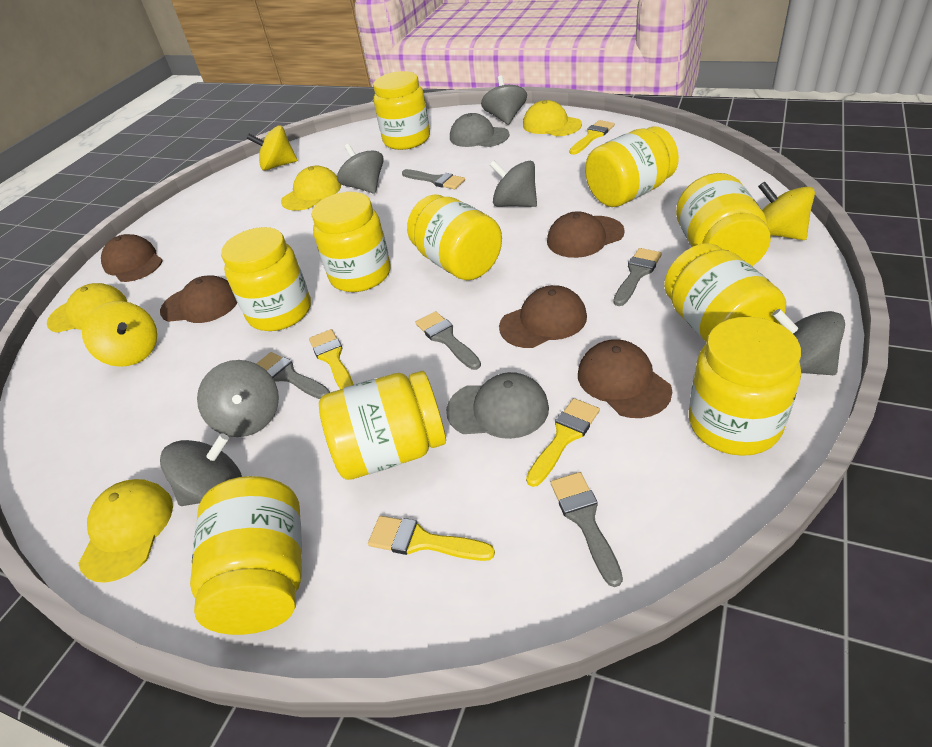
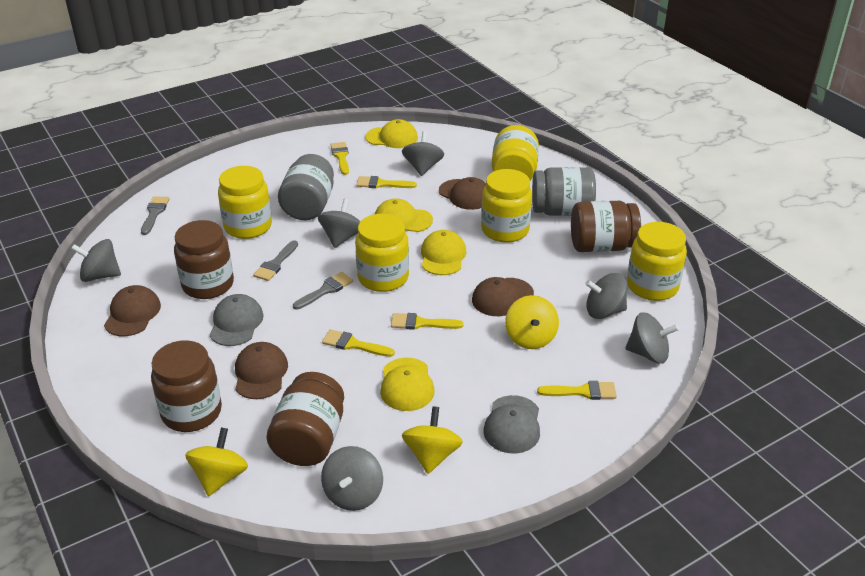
brown cap: 5 -> 4
brown jar: 0 -> 4
grey brush: 5 -> 3
grey jar: 0 -> 2
yellow brush: 4 -> 5
yellow jar: 10 -> 5

